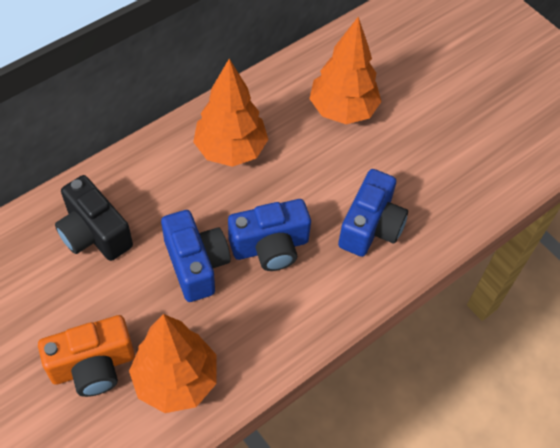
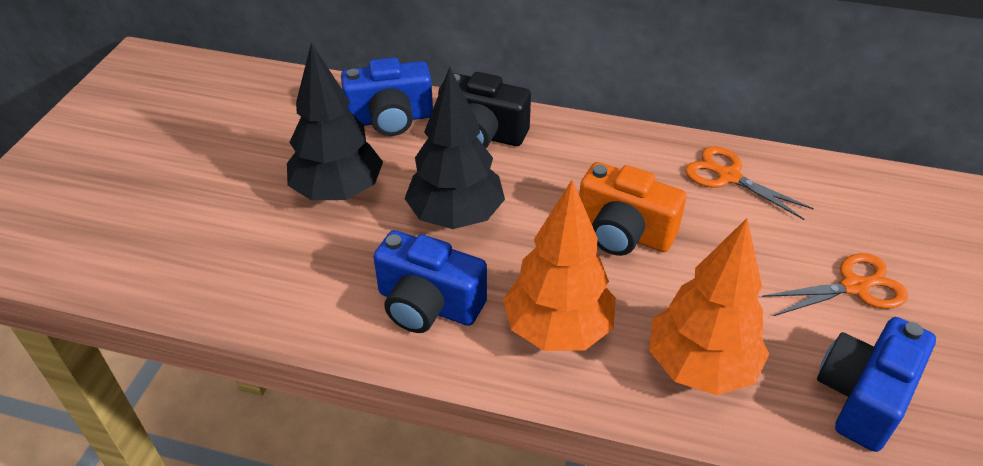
black tree: 0 -> 2
orange scissors: 0 -> 2
orange tree: 3 -> 2

